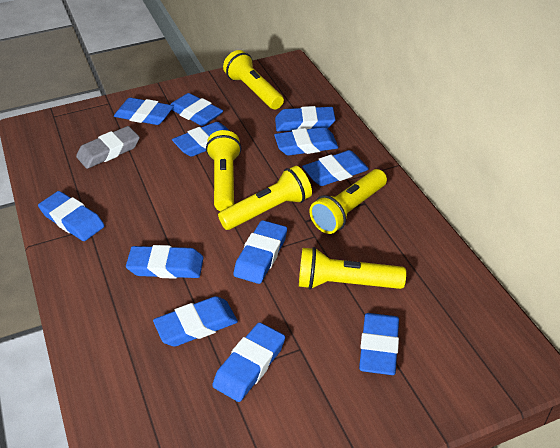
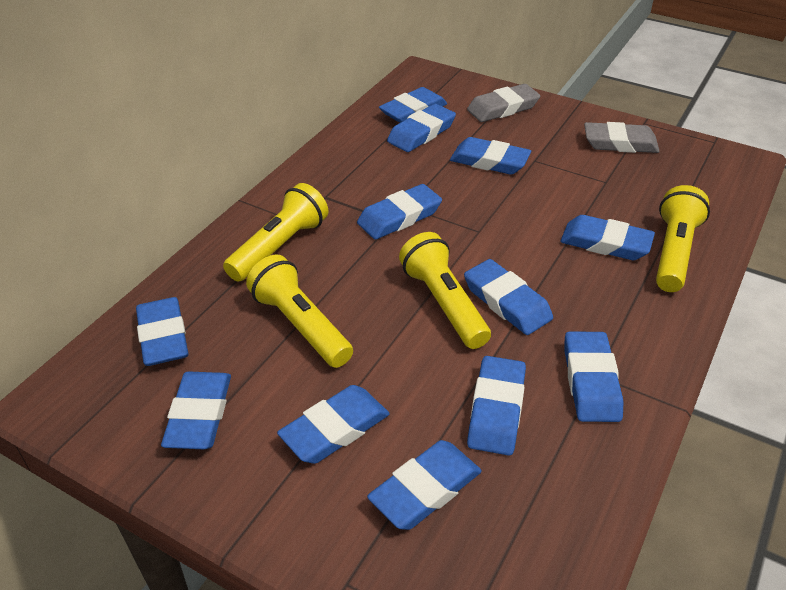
grey eraser: 1 -> 2
yellow flashlight: 5 -> 4

